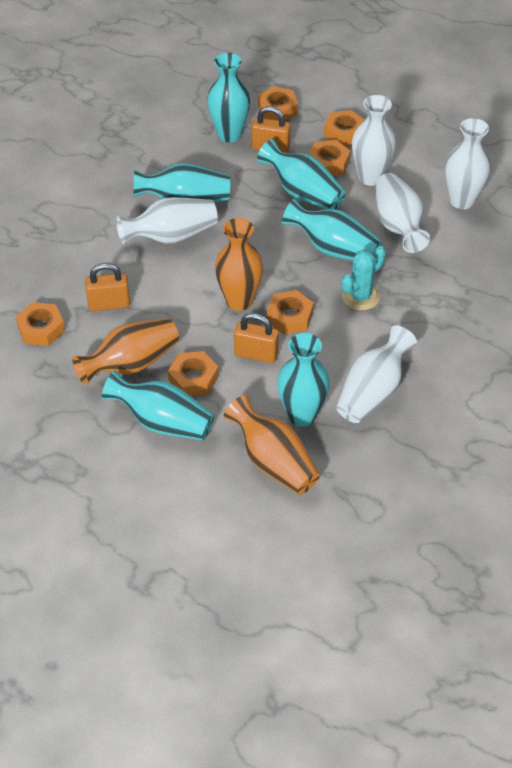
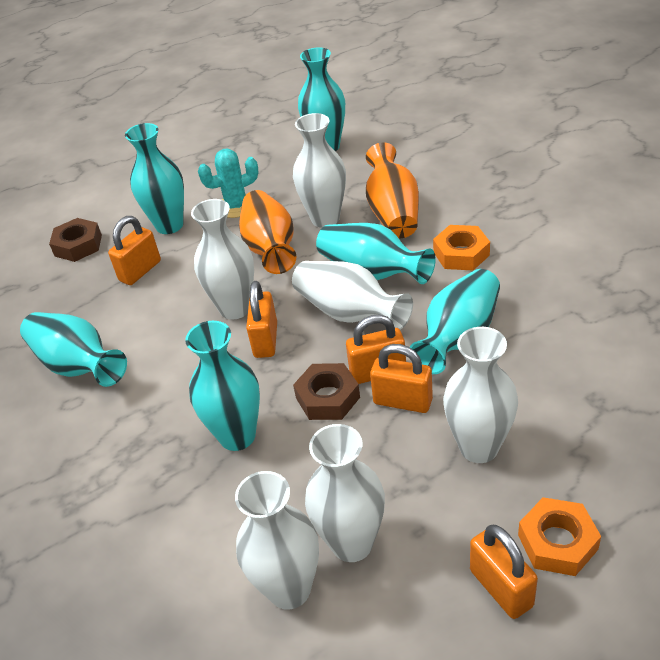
brown nut: 0 -> 2
orange nut: 6 -> 2
orange padlock: 3 -> 5
orange vase: 3 -> 2
white vase: 5 -> 6

